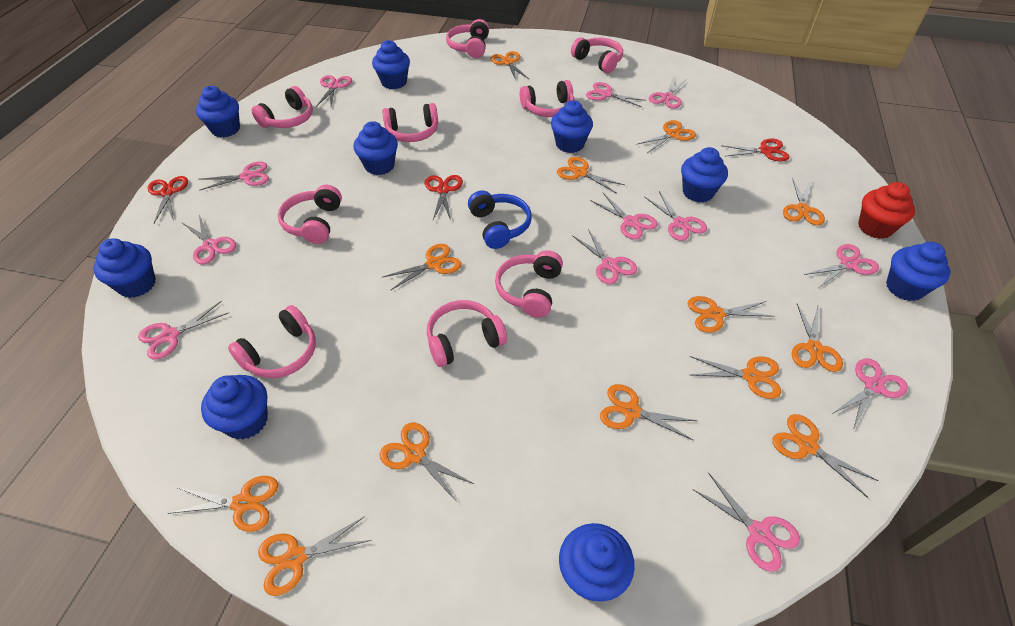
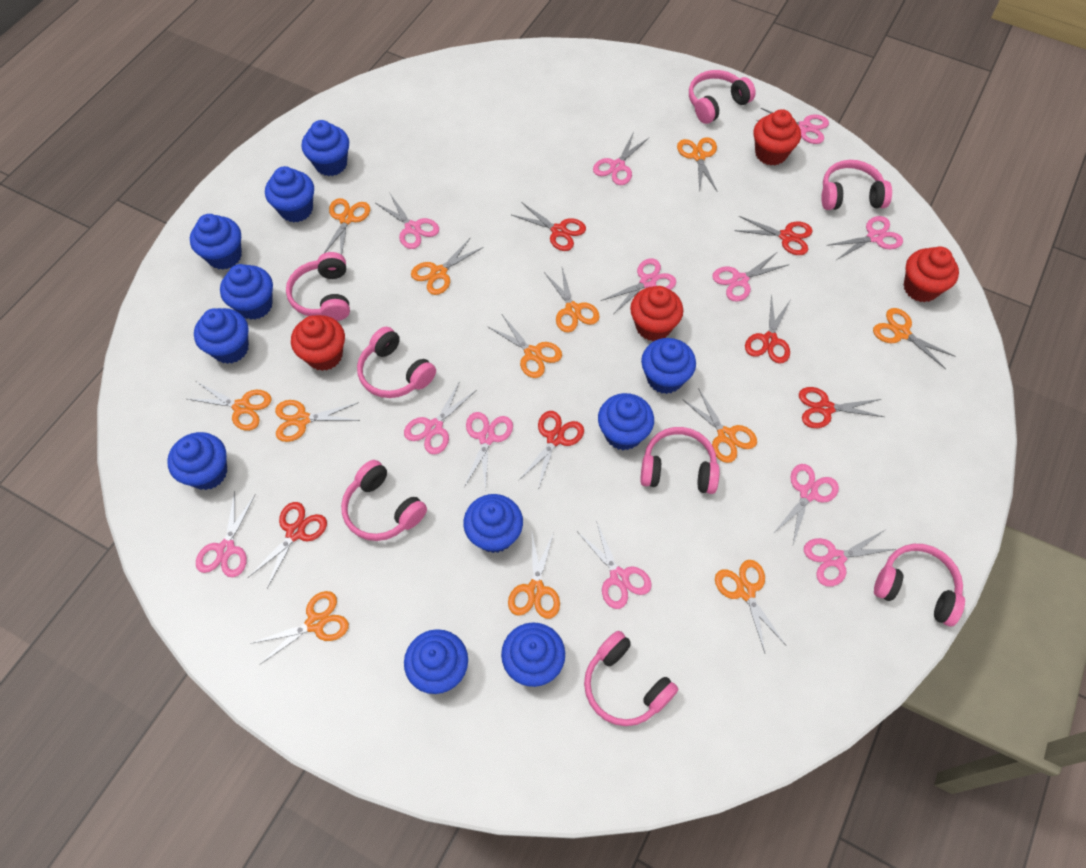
blue cupcake: 9 -> 11
blue headphones: 1 -> 0
orange scissors: 13 -> 12
pink headphones: 9 -> 8
red cupcake: 1 -> 4
red scissors: 3 -> 6

